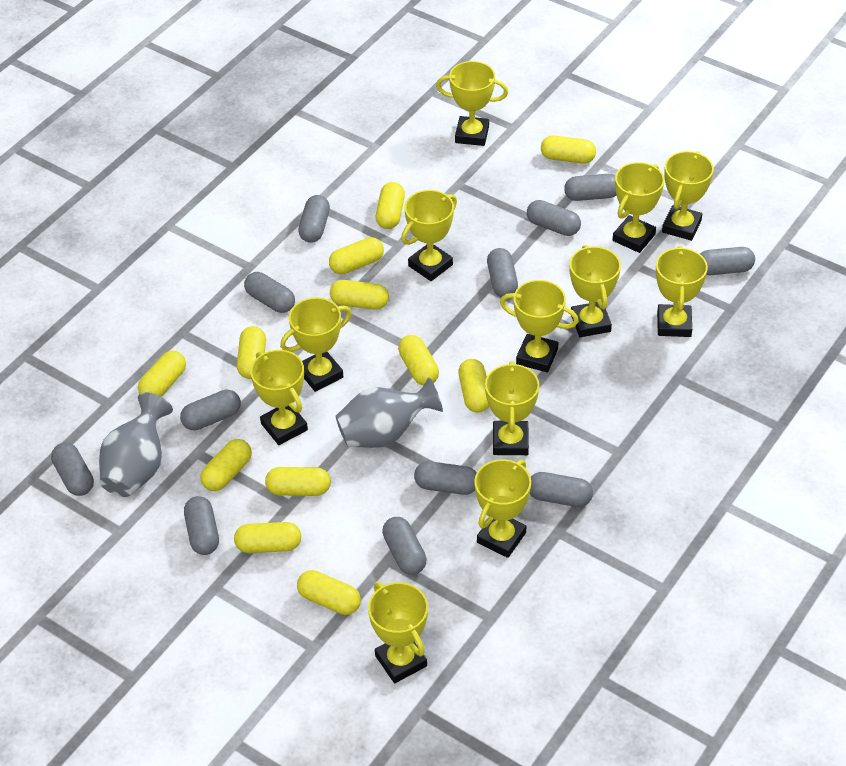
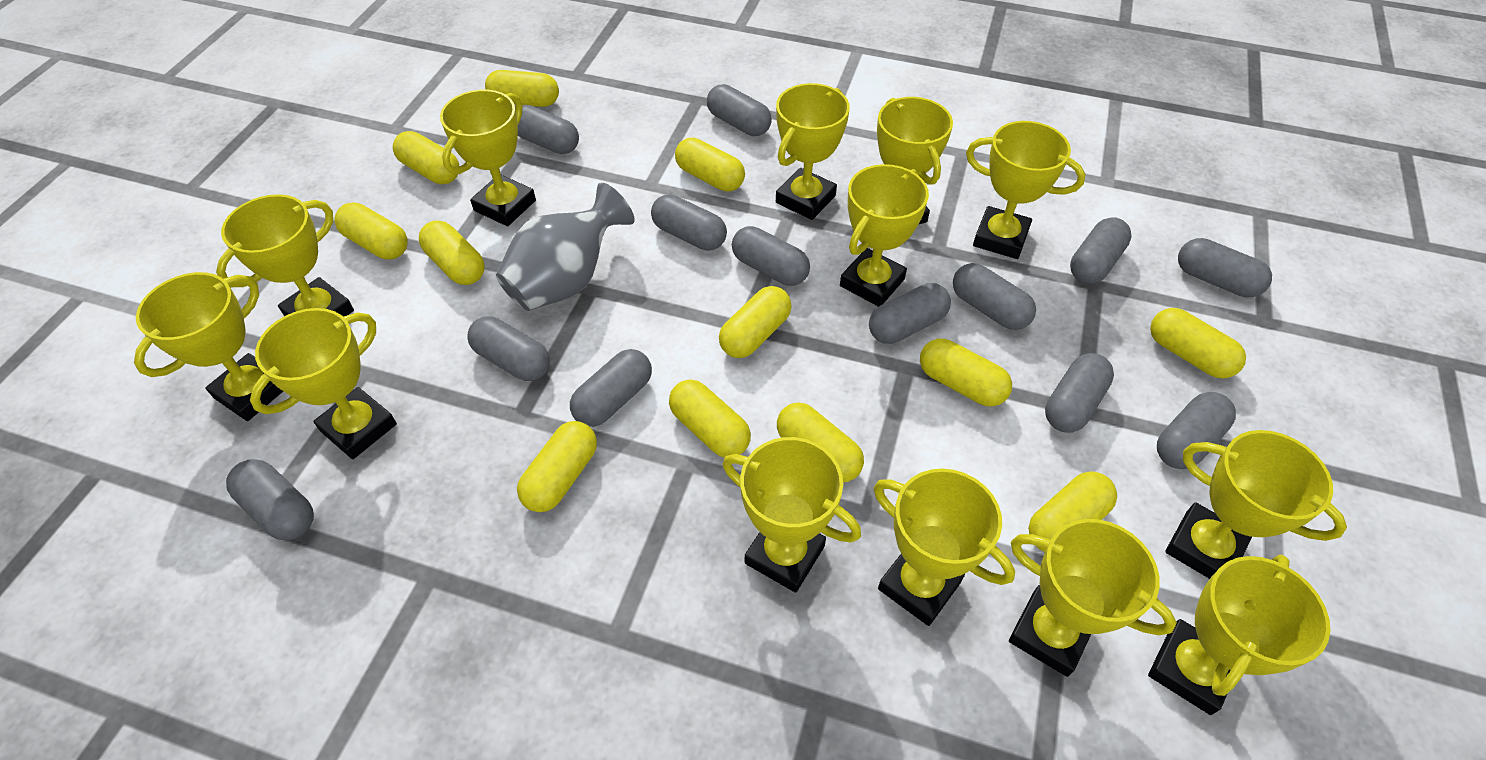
grey capsule: 12 -> 13
grey vase: 2 -> 1
yellow trophy: 12 -> 13

